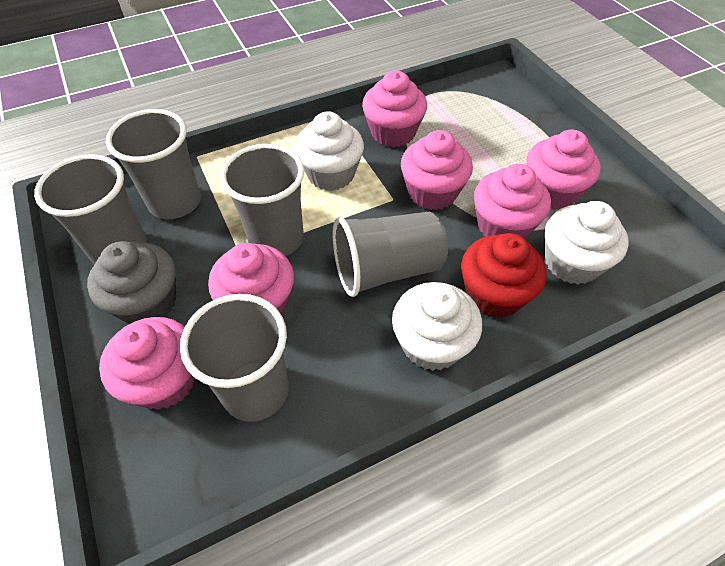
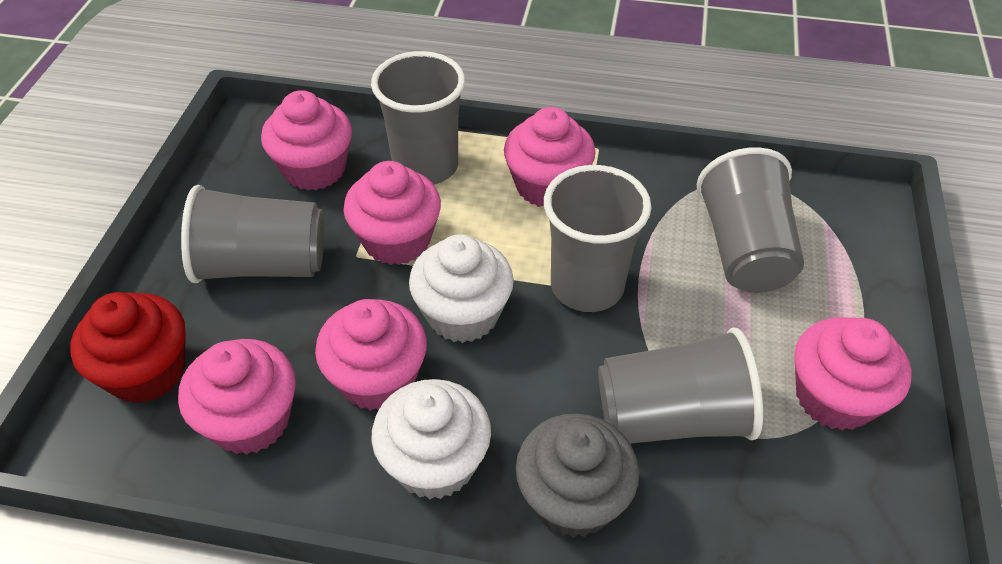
white cupcake: 3 -> 2

